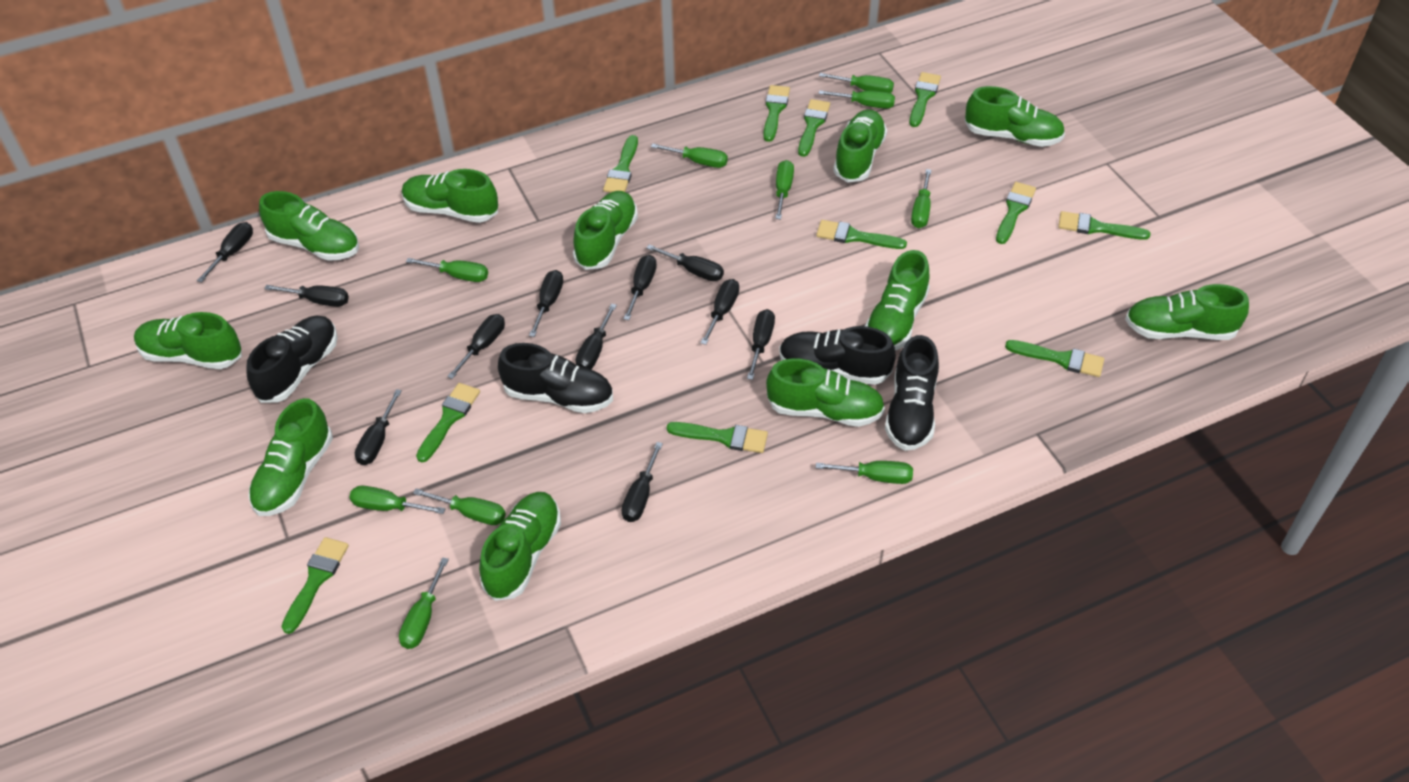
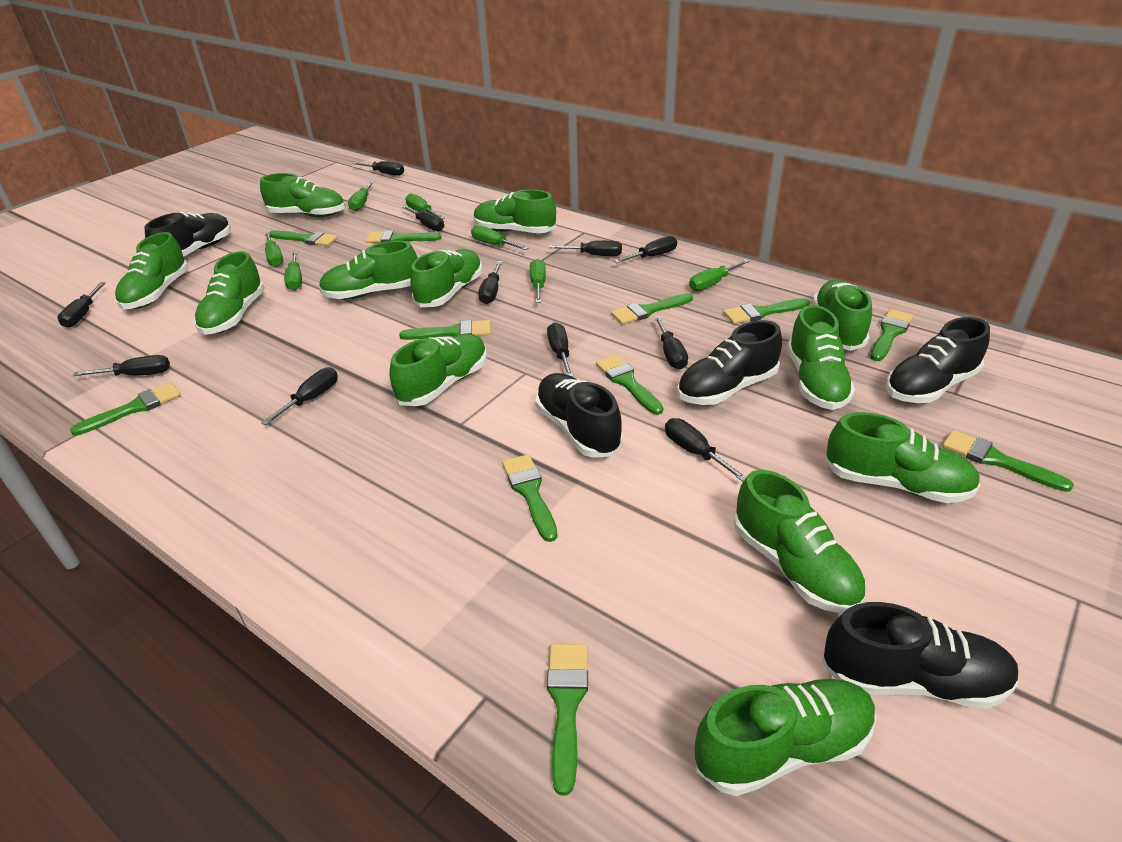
black shoe: 4 -> 5
green screwdriver: 10 -> 7
green shoe: 11 -> 12

